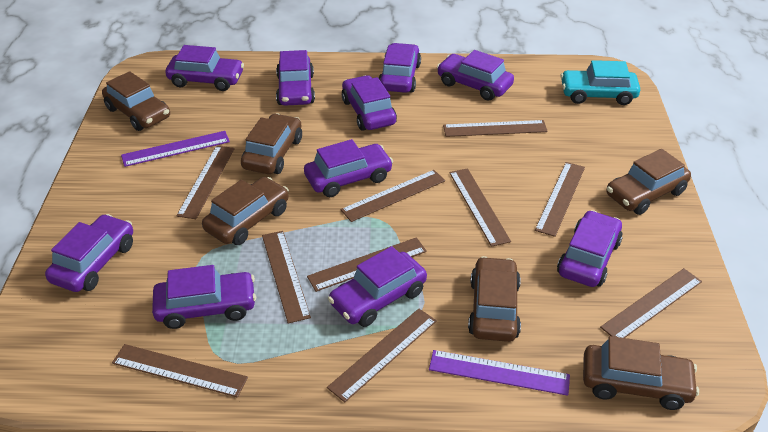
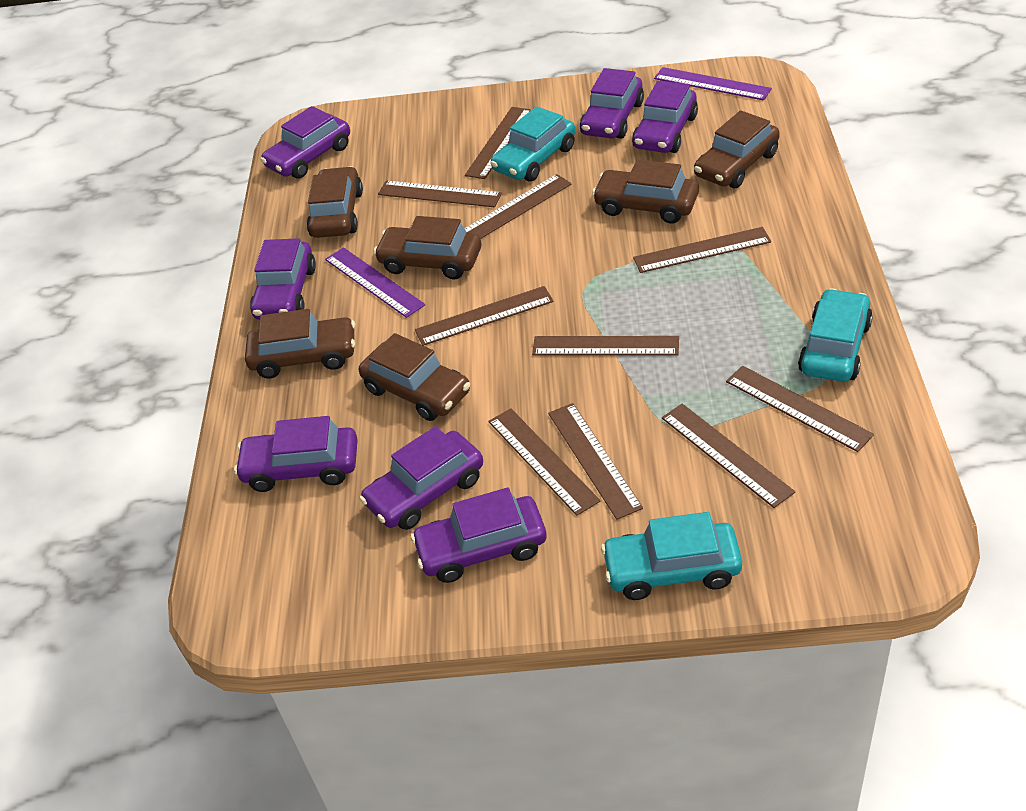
purple car: 10 -> 7
turquoise car: 1 -> 3

